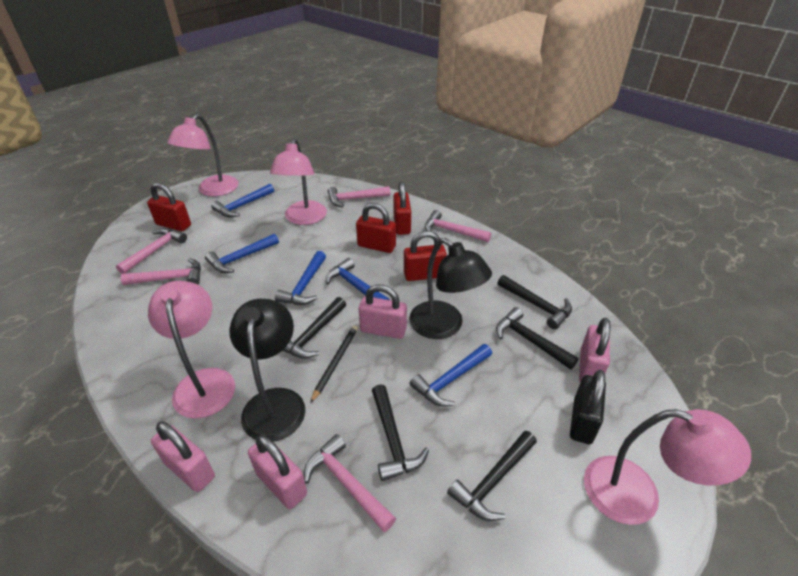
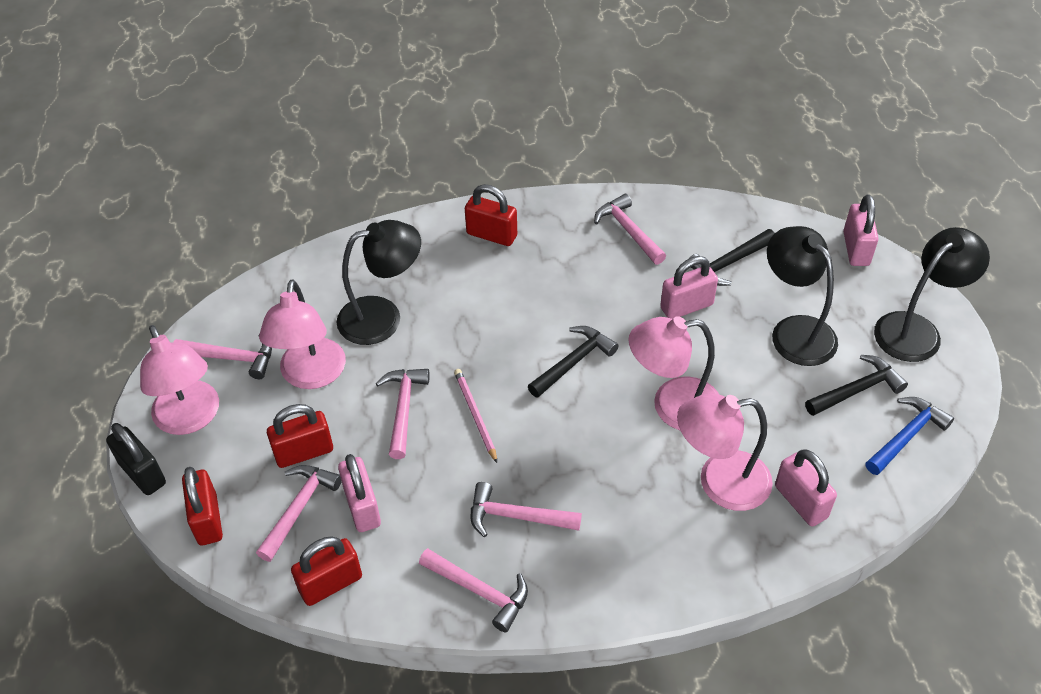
black hammer: 5 -> 3
black lamp: 2 -> 3
black pencil: 1 -> 0
blue hammer: 5 -> 1
pink hammer: 5 -> 6
pink pencil: 0 -> 1

